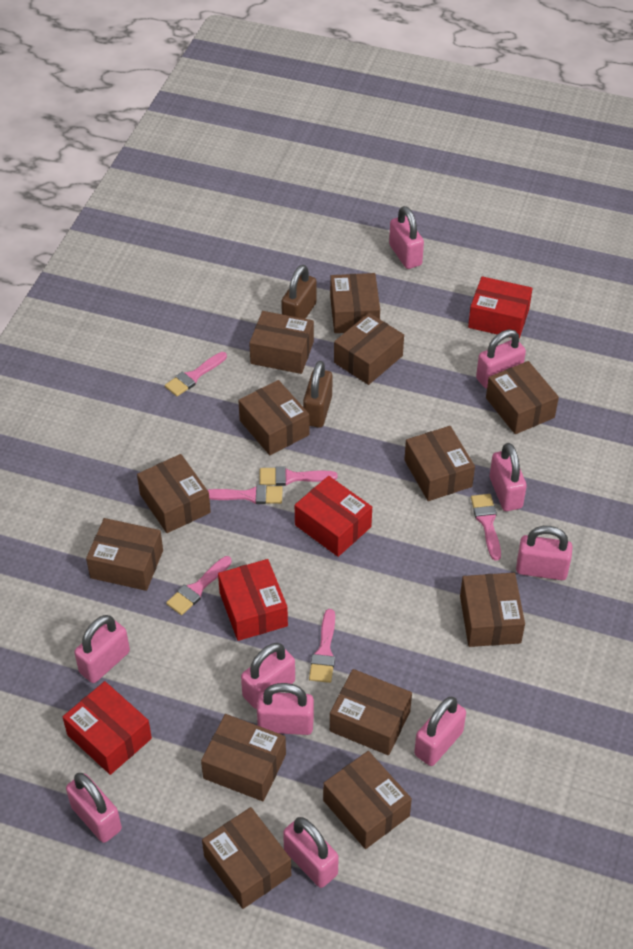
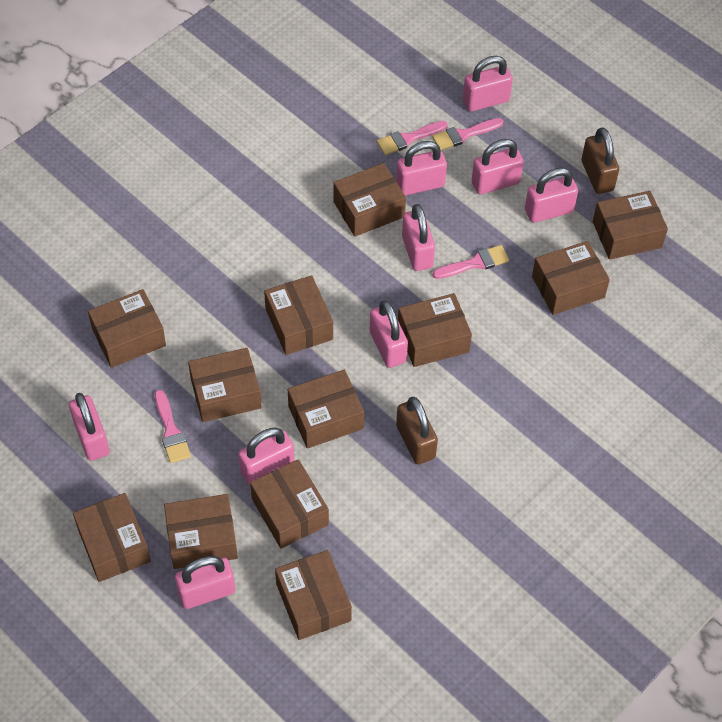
brown box: 13 -> 12
pink brush: 6 -> 4
pink padlock: 10 -> 9
red box: 4 -> 0

